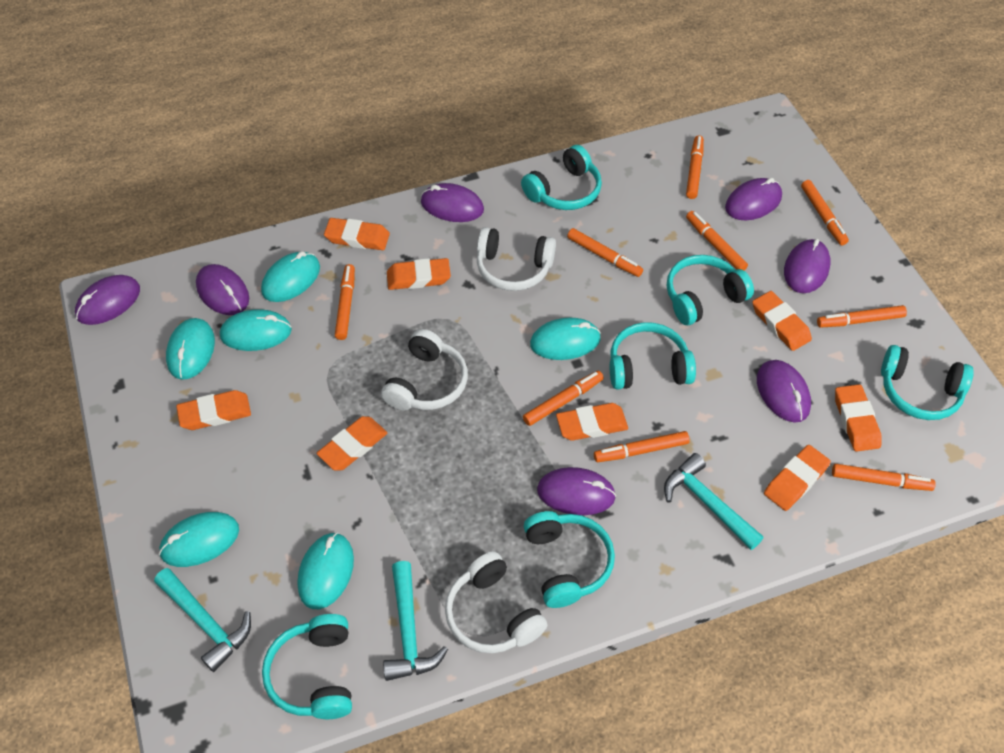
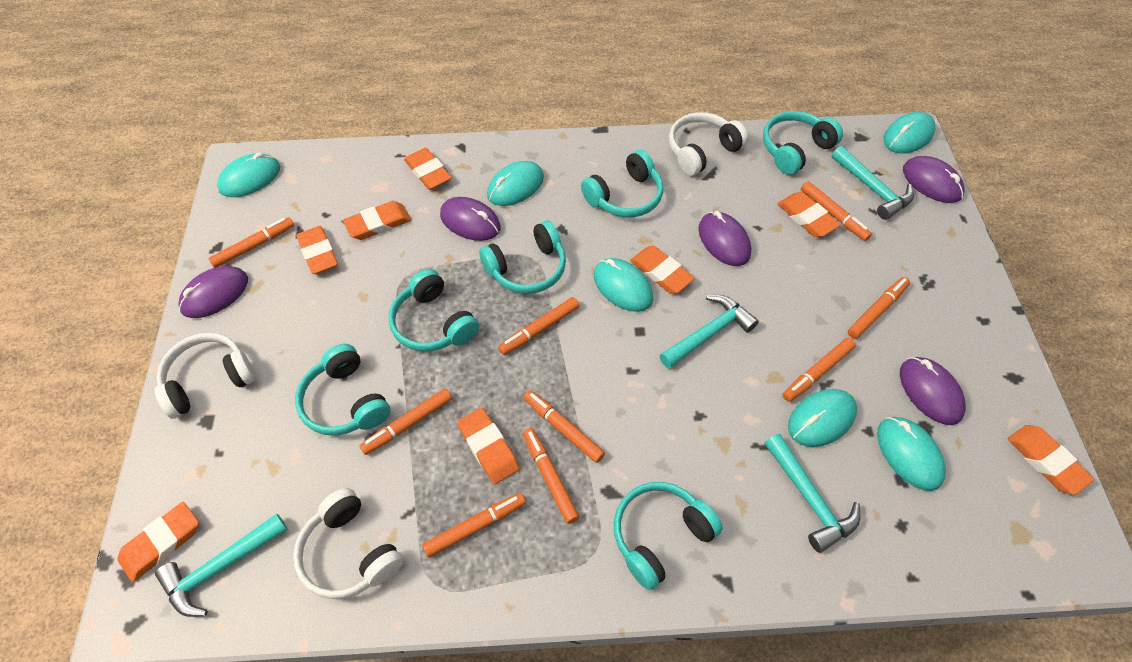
purple mouse: 7 -> 5
turquoise hammer: 3 -> 4

